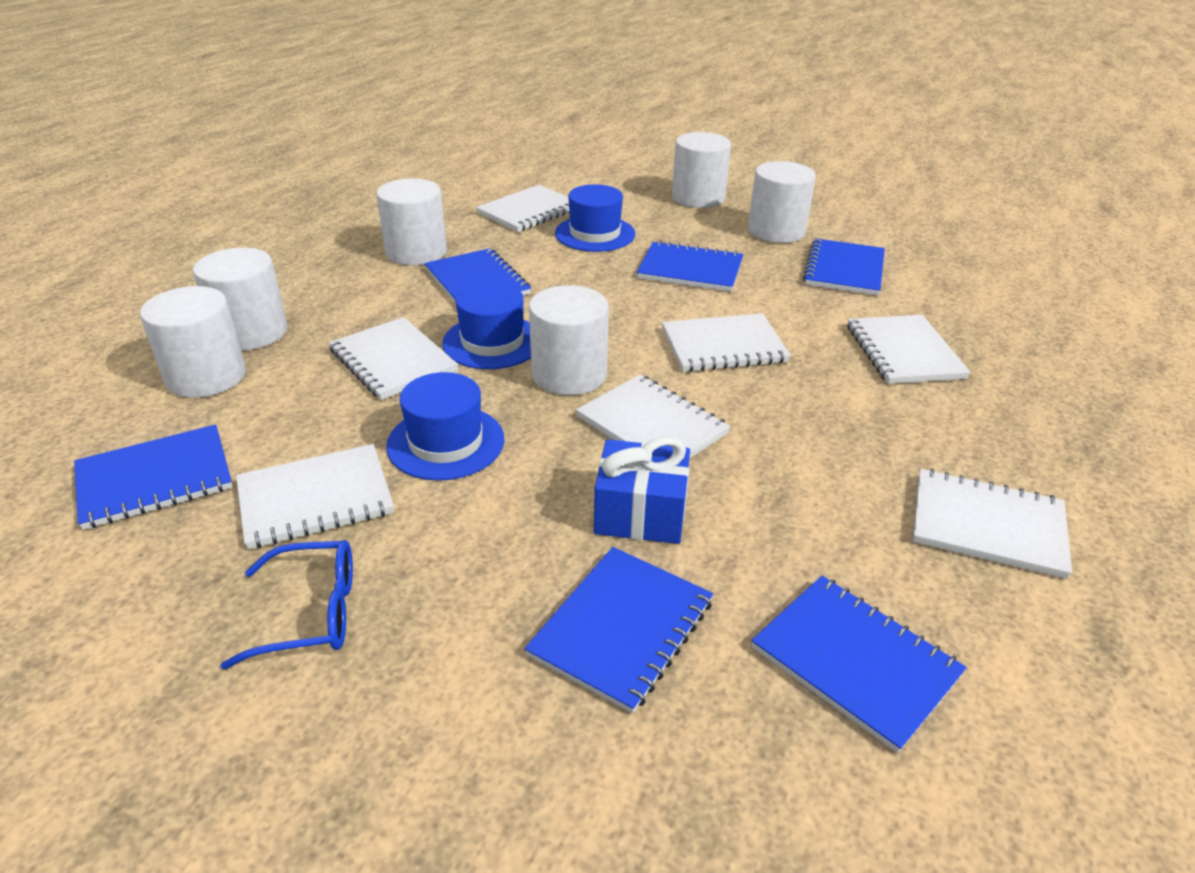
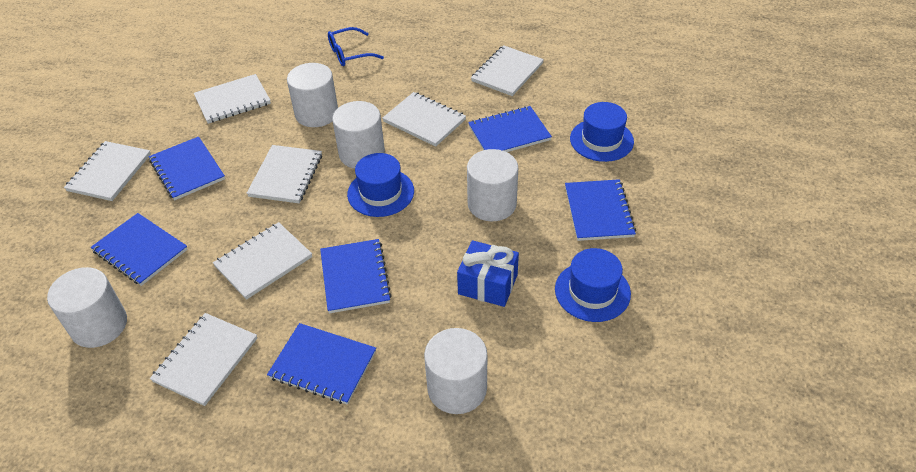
white cylinder: 6 -> 5

